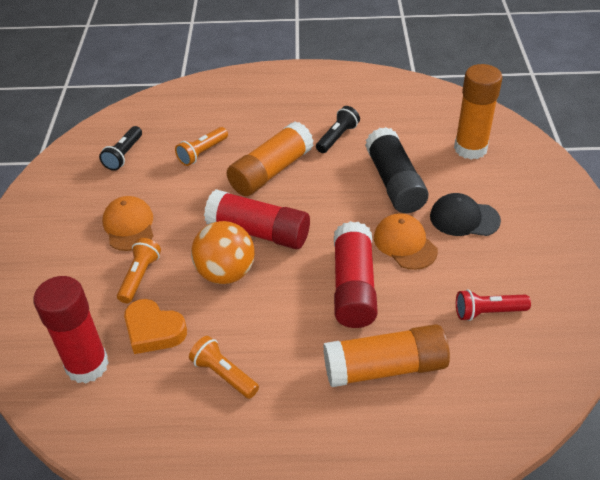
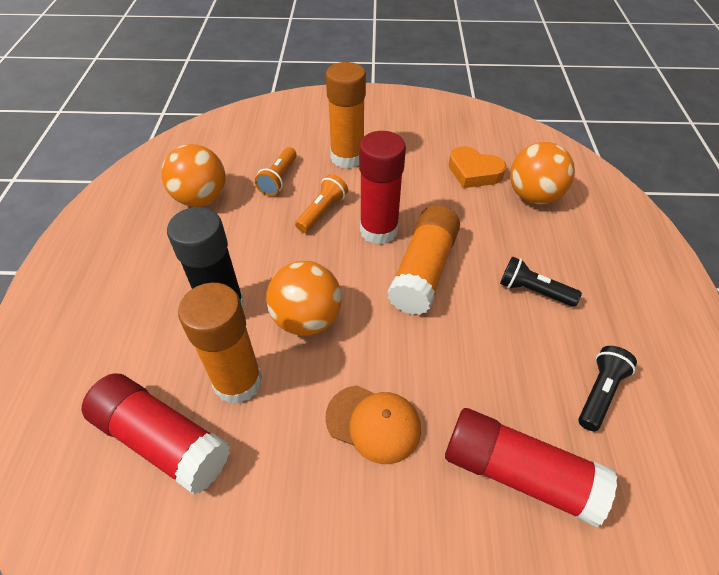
black cap: 1 -> 0
orange ball: 1 -> 3
orange cap: 2 -> 1
orange flashlight: 3 -> 2
red flashlight: 1 -> 0

